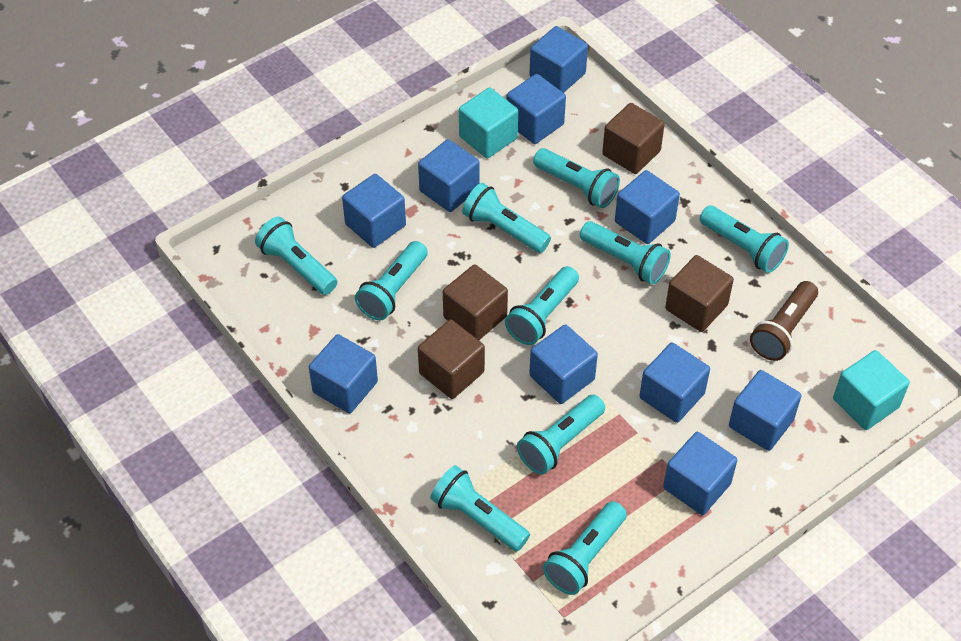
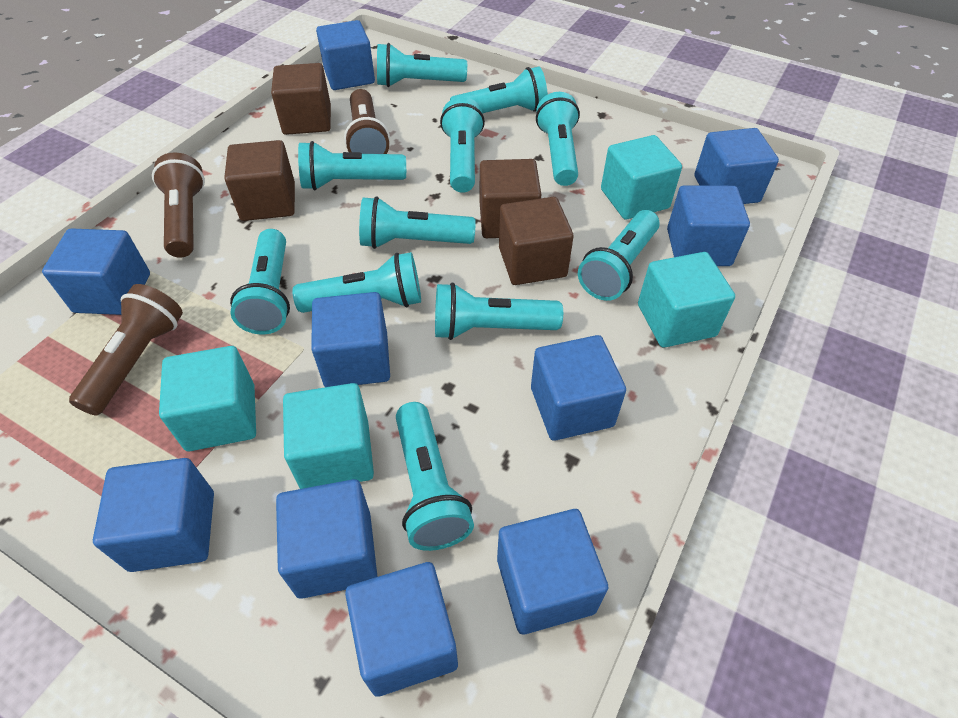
brown flashlight: 1 -> 3
turquoise cube: 2 -> 4
turquoise flashlight: 10 -> 11

